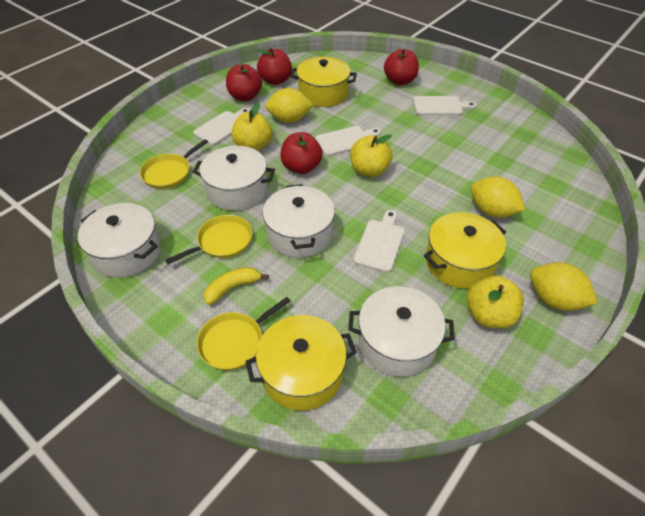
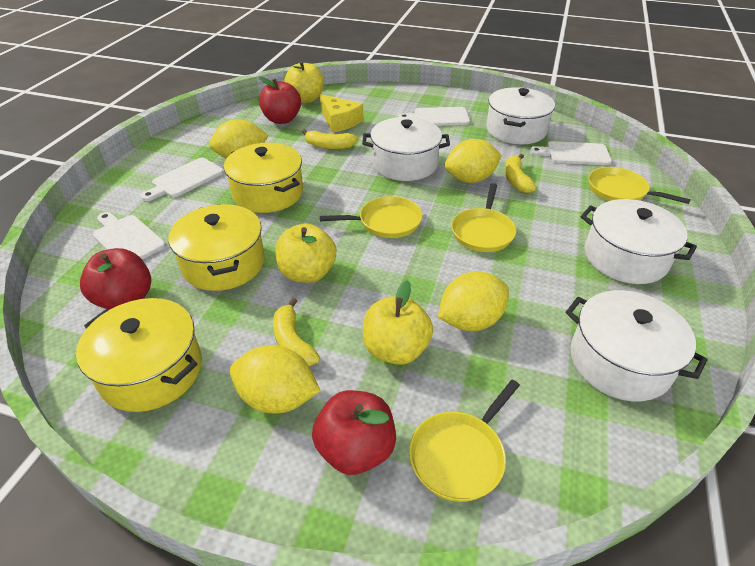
red apple: 4 -> 3
yellow banana: 1 -> 3
yellow cheese: 0 -> 1
yellow lemon: 3 -> 4
yellow pan: 3 -> 4

